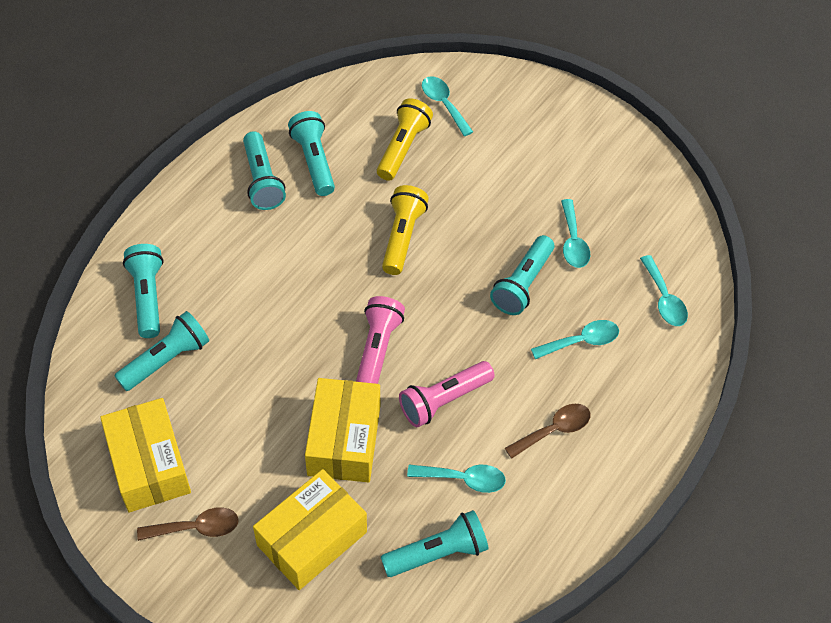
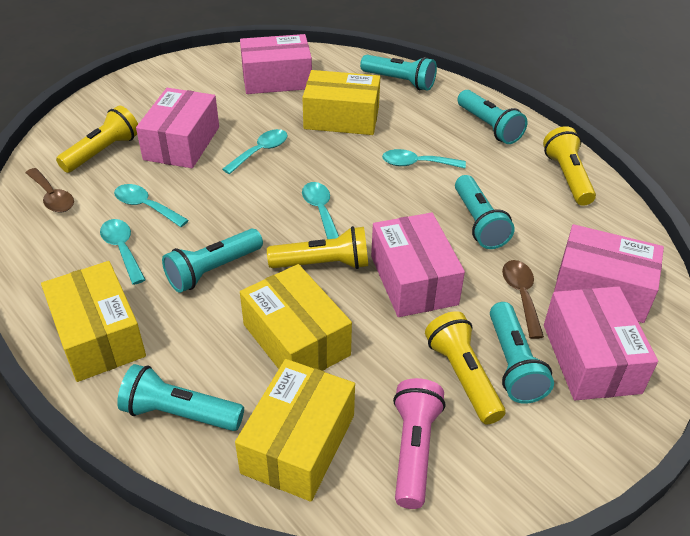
pink box: 0 -> 5
pink flashlight: 2 -> 1
yellow box: 3 -> 4
yellow flashlight: 2 -> 4

